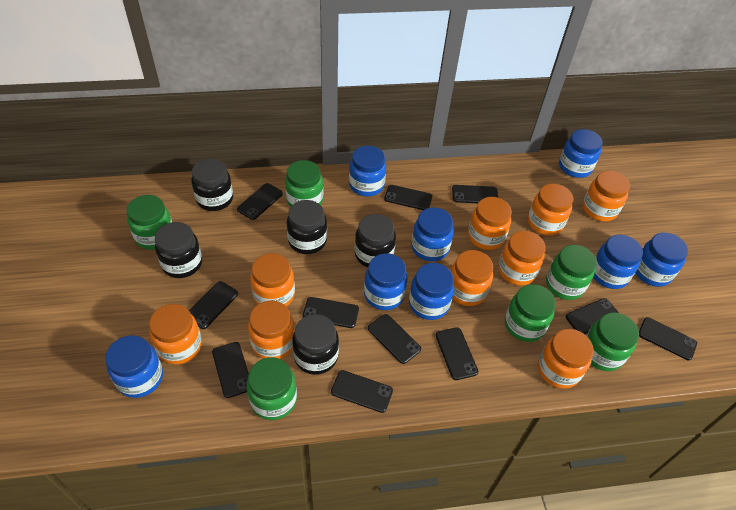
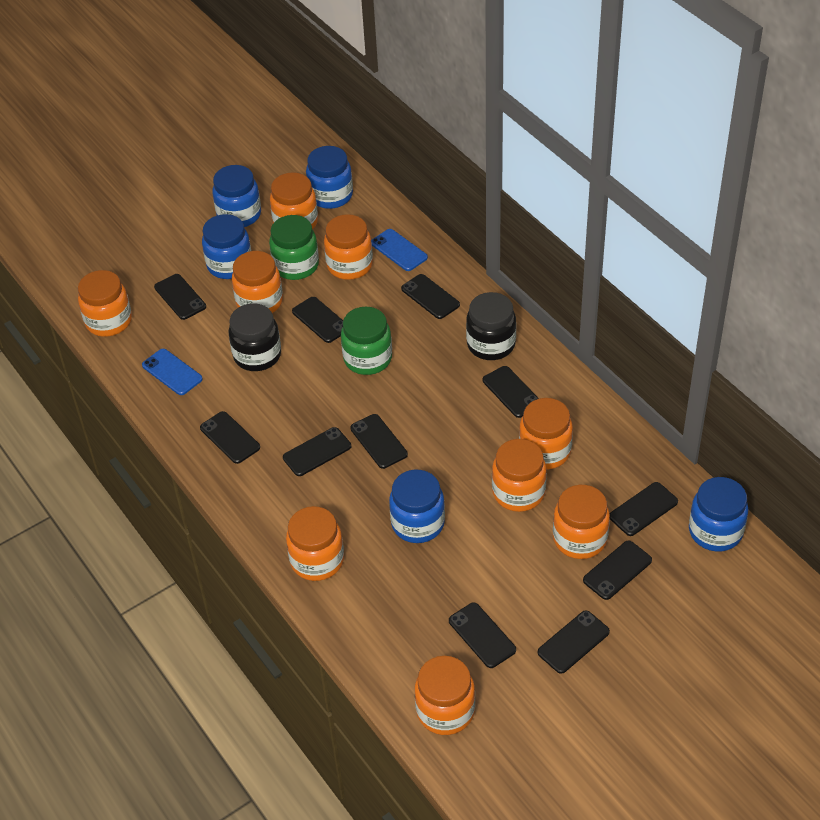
black jar: 5 -> 2
blue jar: 8 -> 5
blue phone: 0 -> 2
green jar: 6 -> 2

